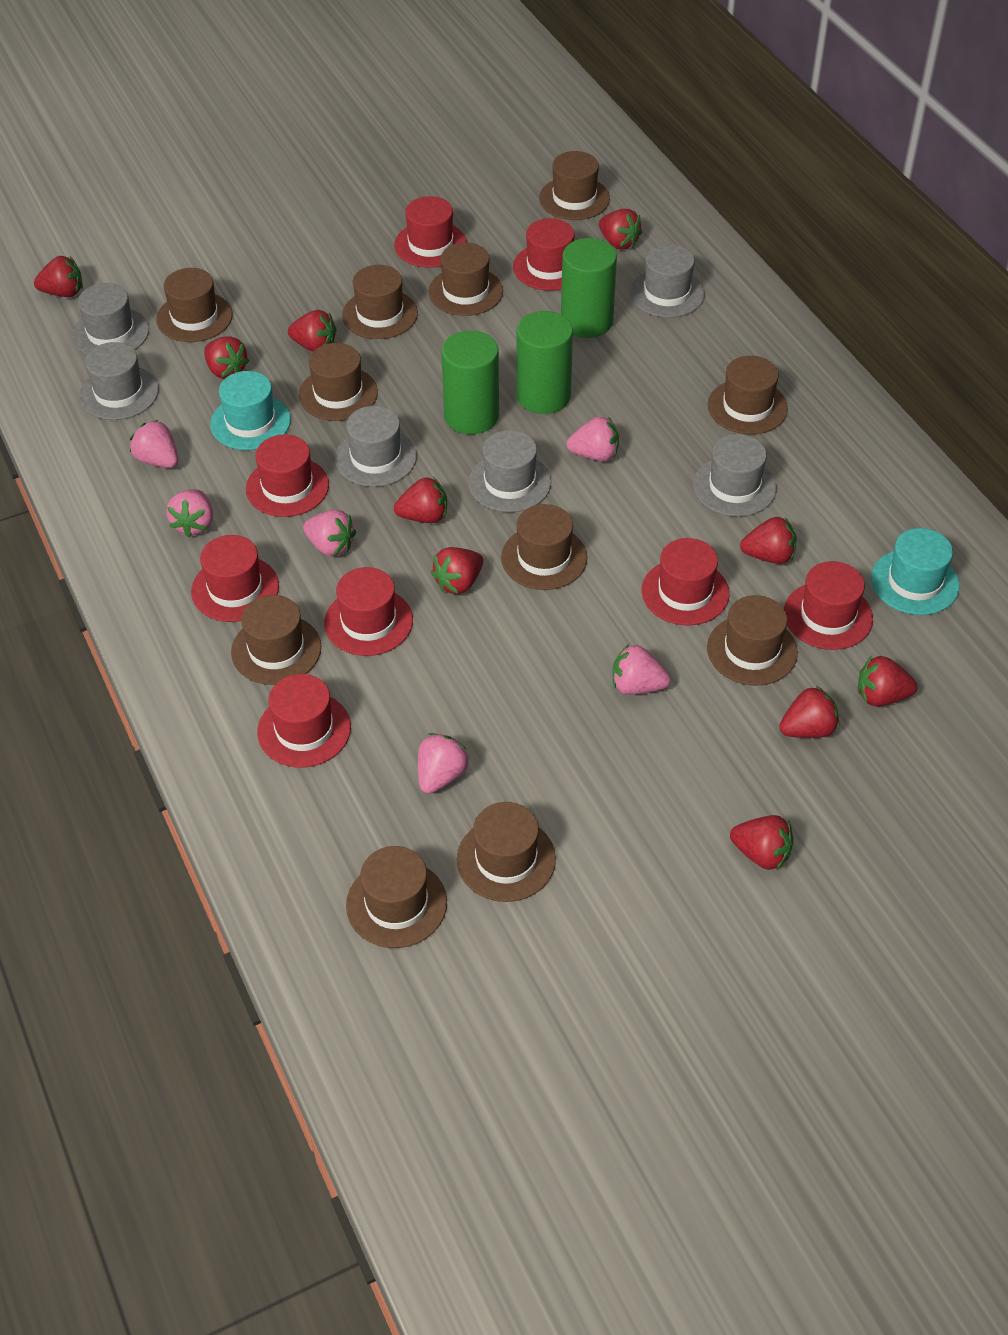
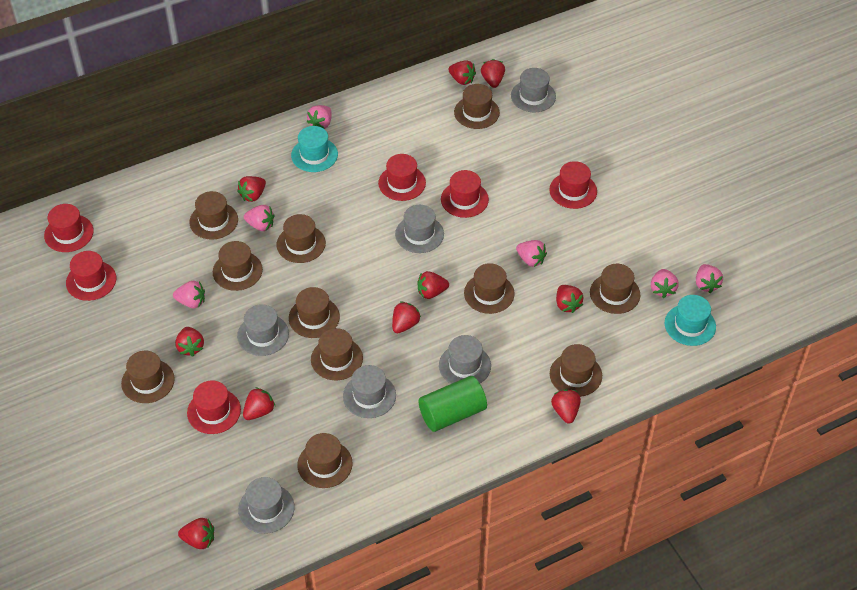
green cylinder: 3 -> 1
red hat: 8 -> 6

